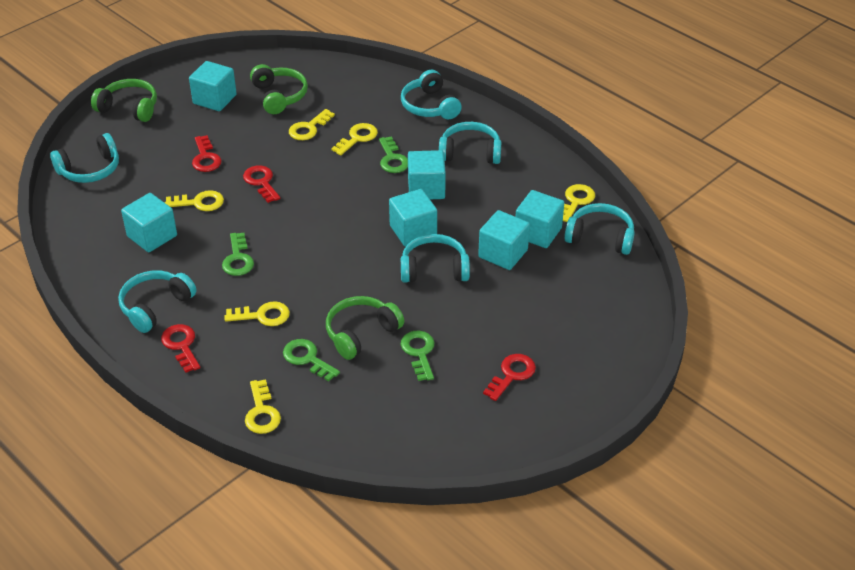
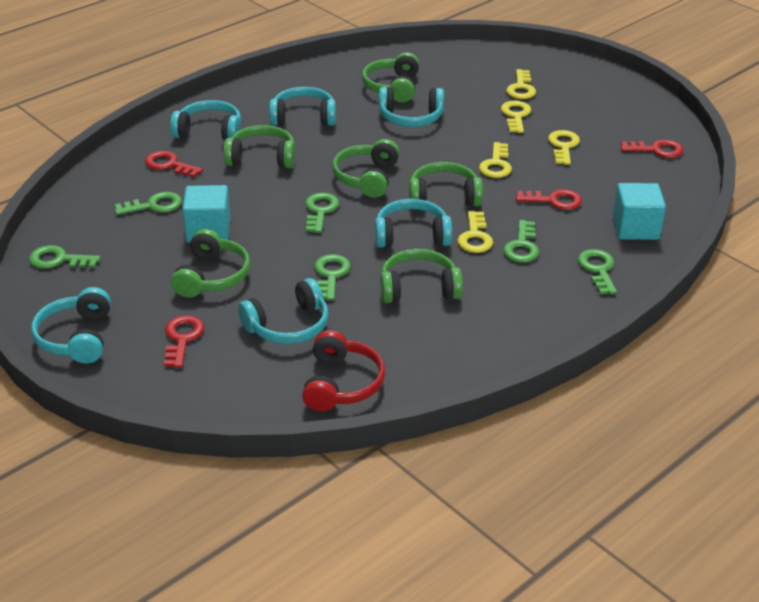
green headphones: 3 -> 6
green key: 4 -> 6
red headphones: 0 -> 1
turquoise cube: 6 -> 2
yellow key: 6 -> 5

